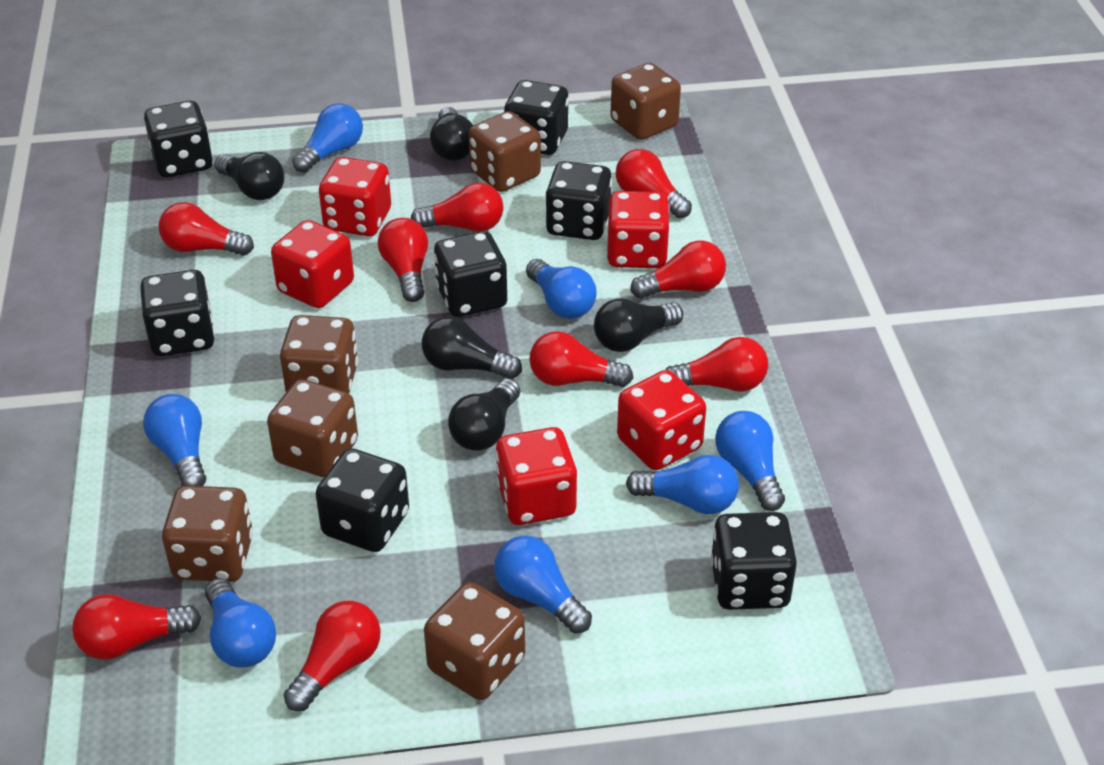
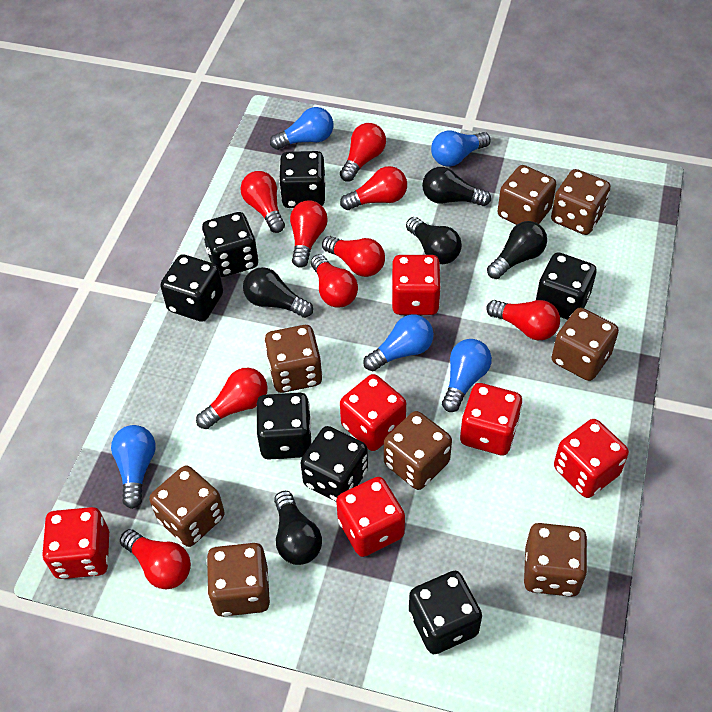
blue light bulb: 7 -> 5
brown dice: 6 -> 8
red dice: 5 -> 6

